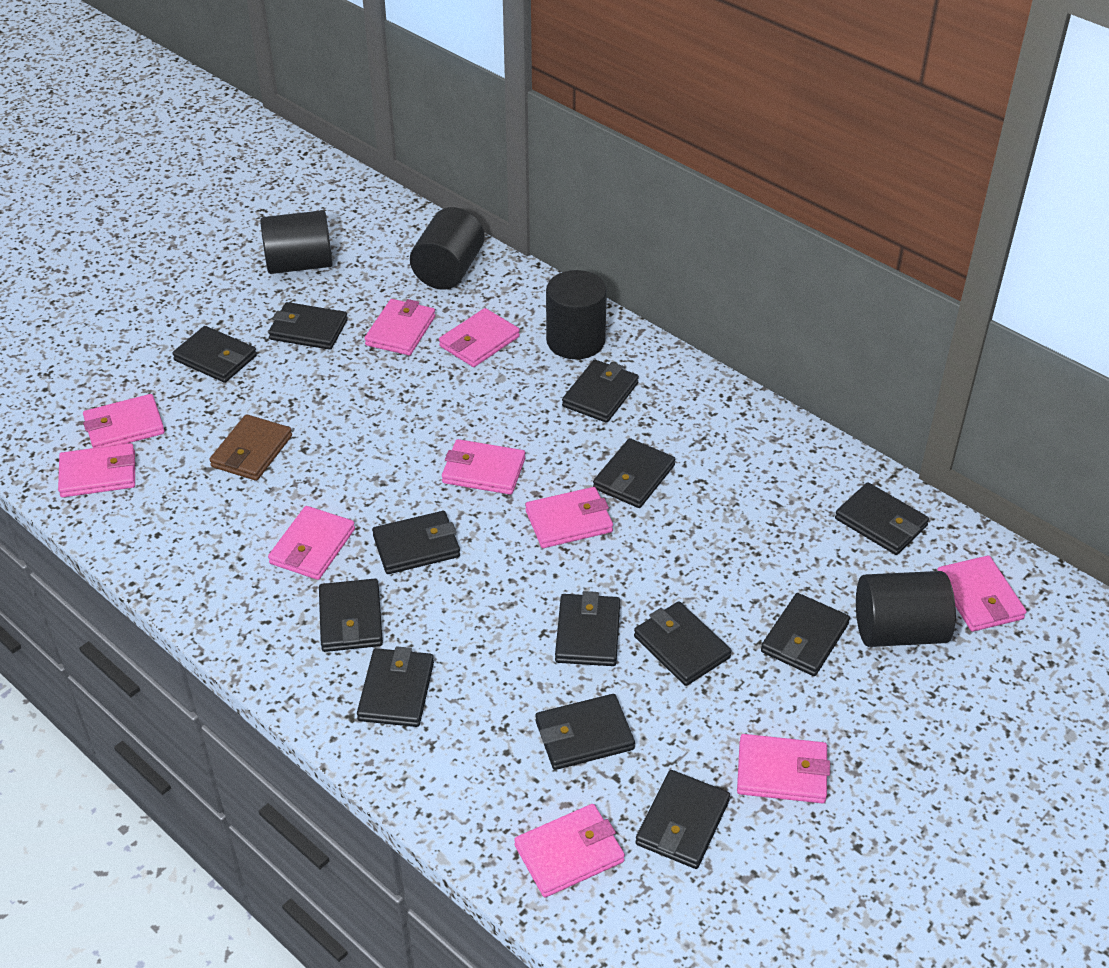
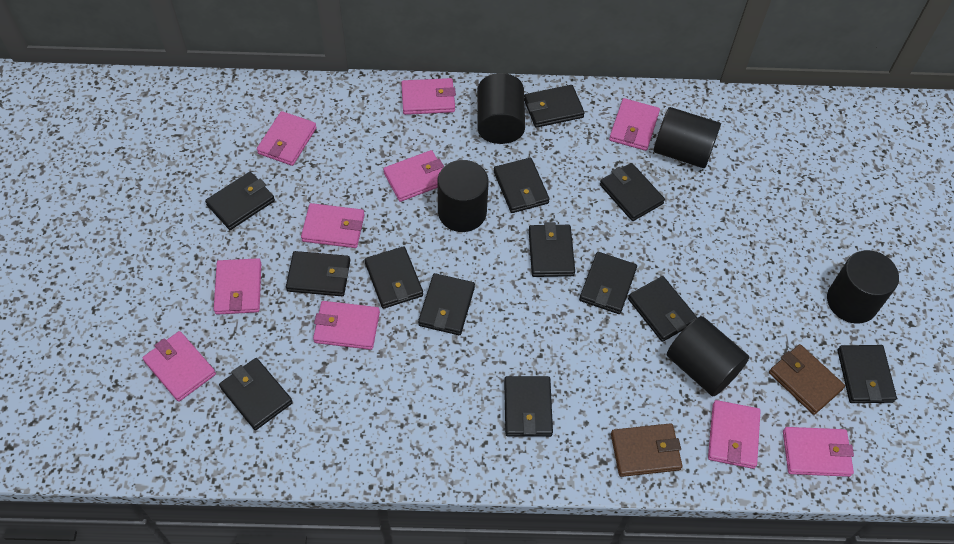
black cylinder: 4 -> 5
brown wallet: 1 -> 2

